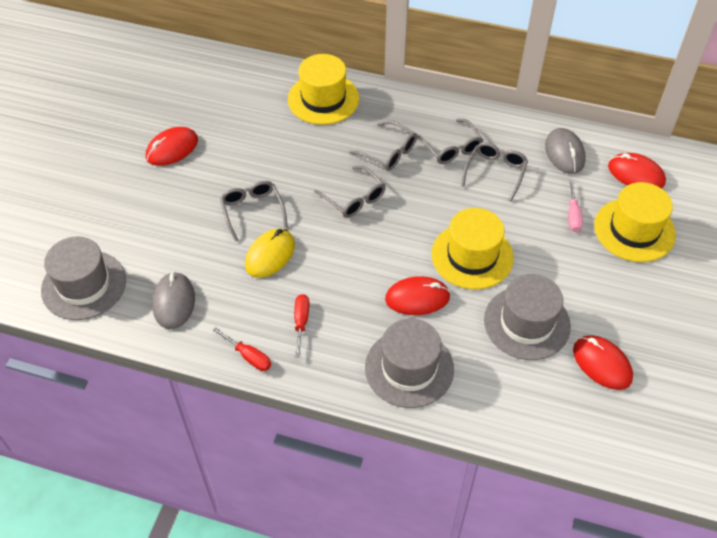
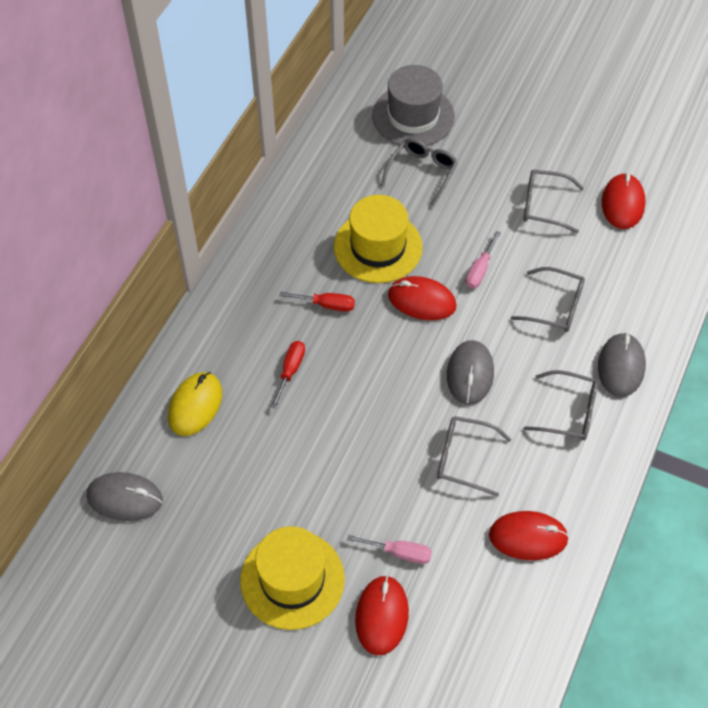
grey hat: 3 -> 1
grey mouse: 2 -> 3
pink screwdriver: 1 -> 2
yellow hat: 3 -> 2

